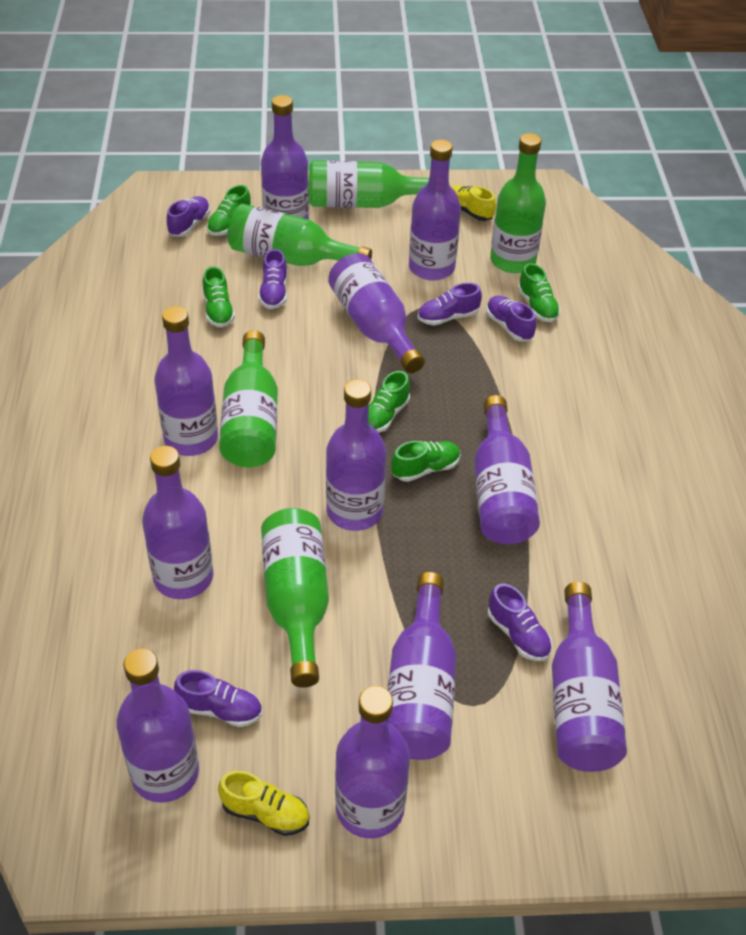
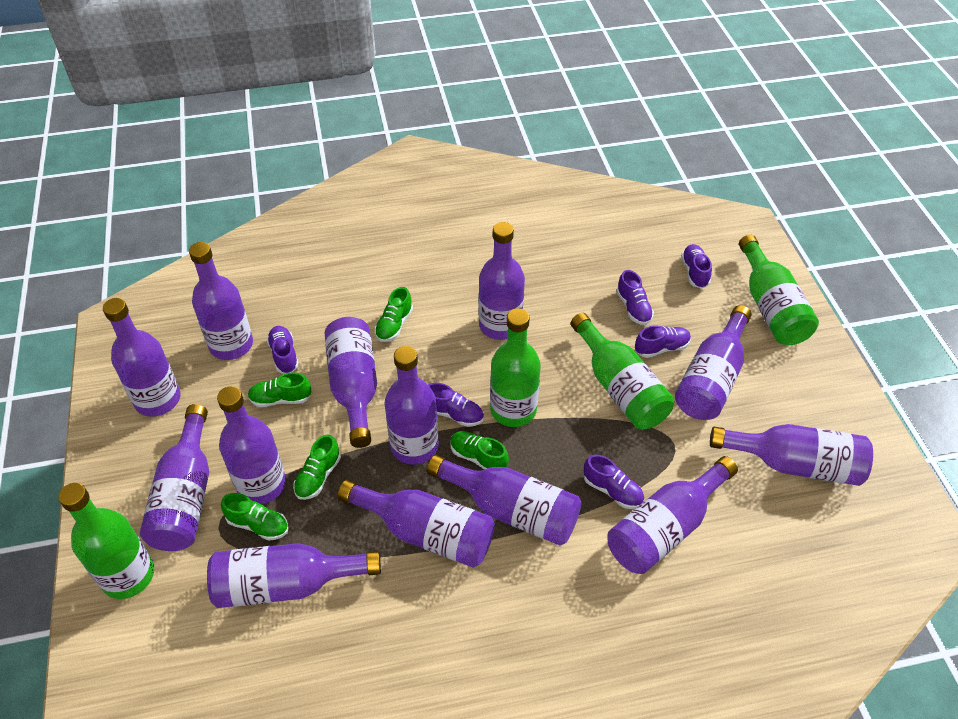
green bottle: 5 -> 4
purple bottle: 11 -> 13
yellow shoe: 2 -> 0

